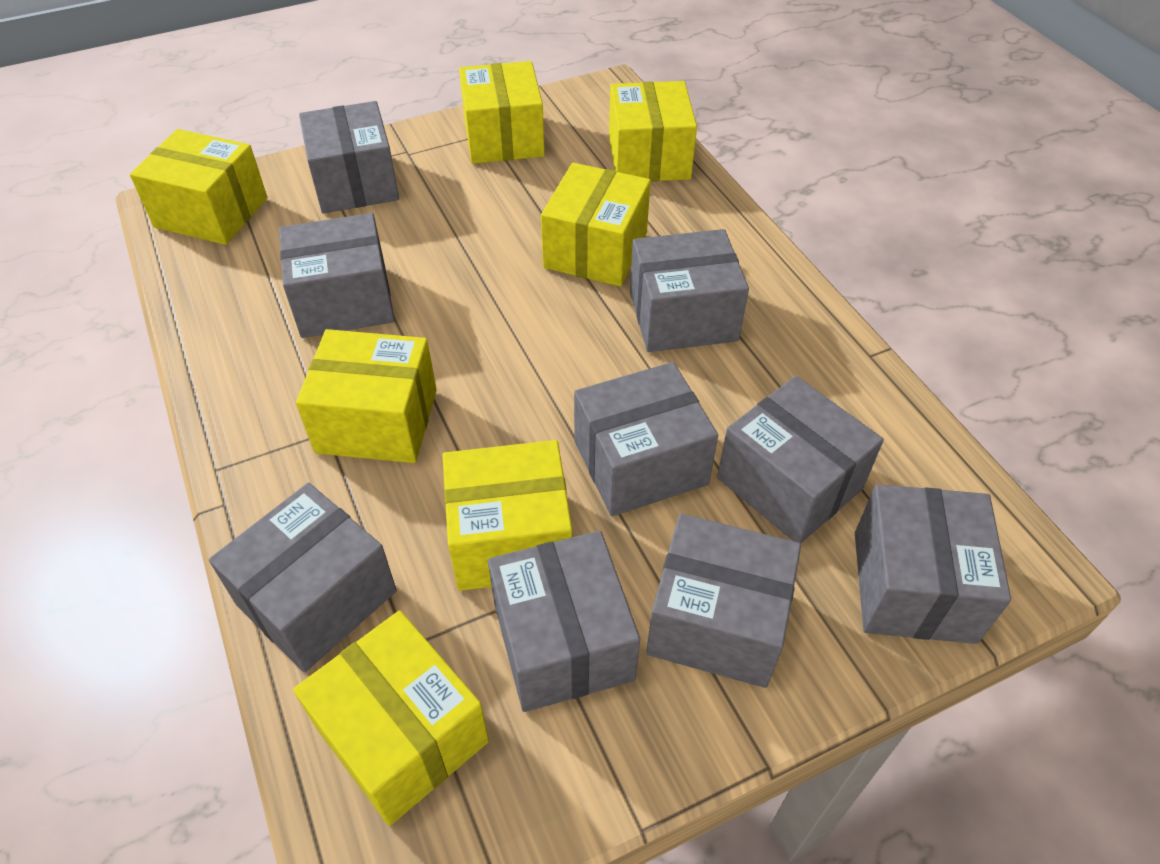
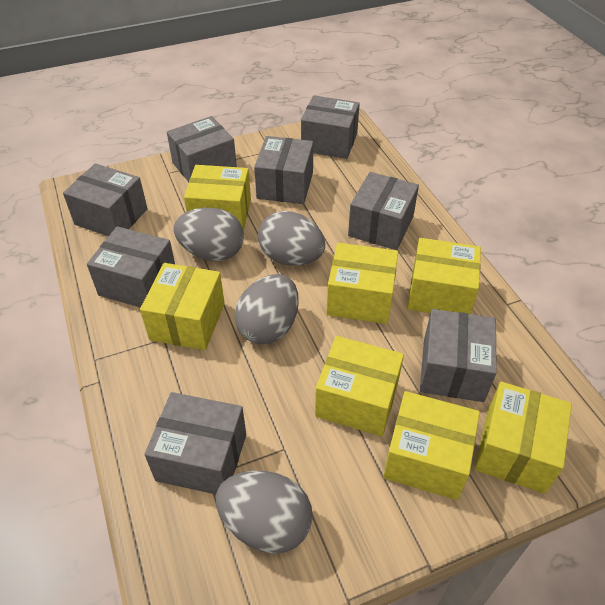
grey box: 9 -> 8
grey egg: 0 -> 4

